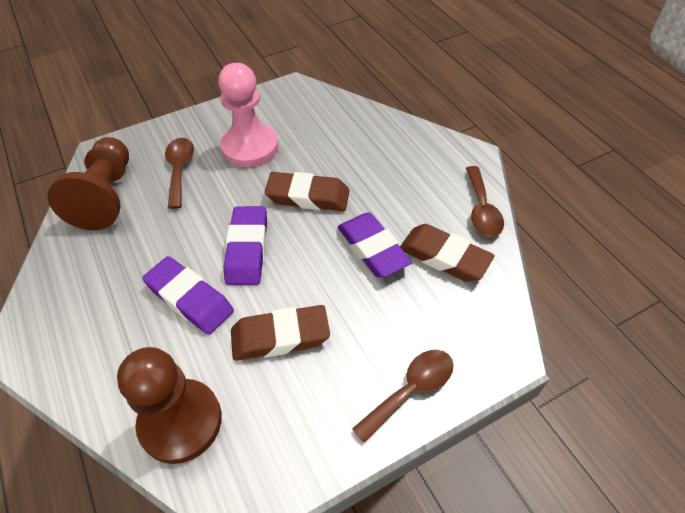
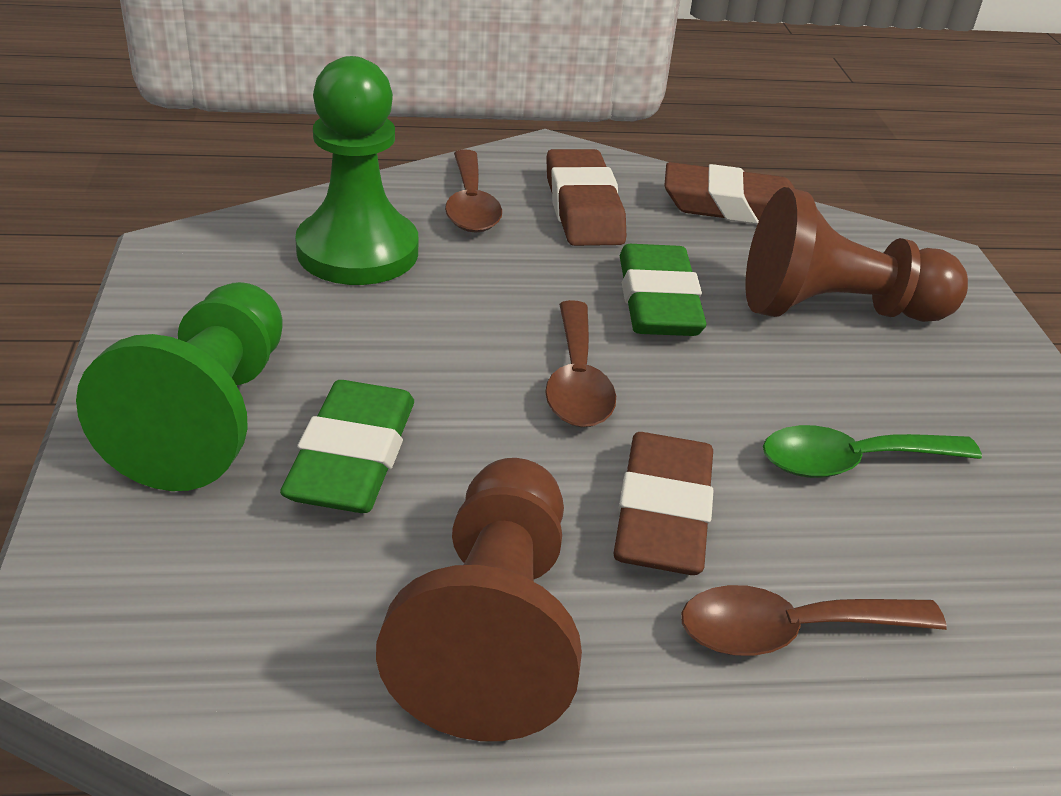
green eraser: 0 -> 2
green pawn: 0 -> 2
green spoon: 0 -> 1
pink pawn: 1 -> 0
purple eraser: 3 -> 0

